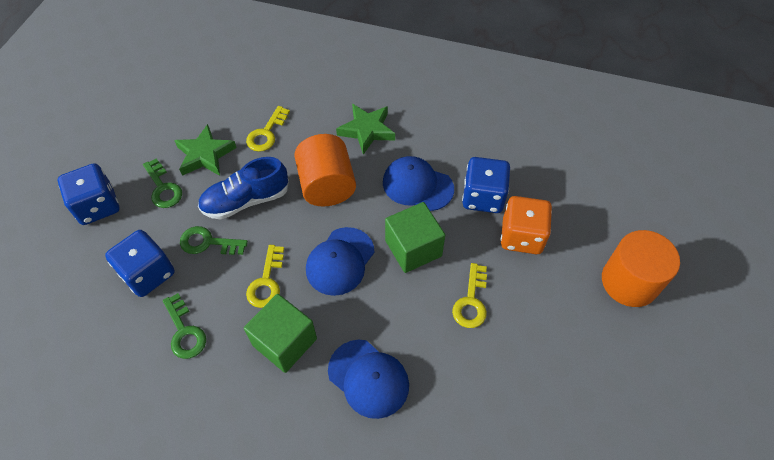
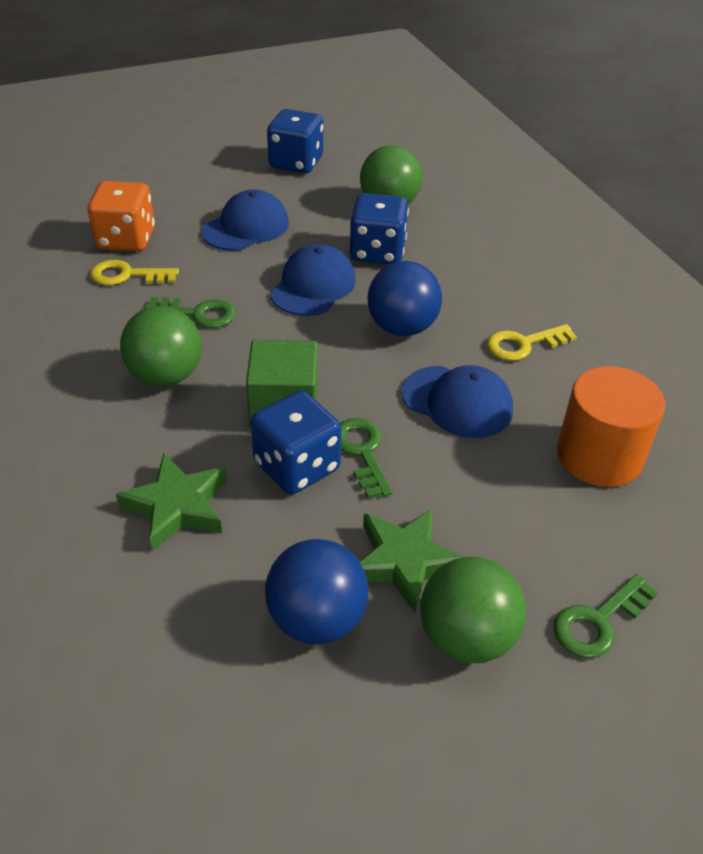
blue ball: 0 -> 2
blue shoe: 1 -> 0
green ball: 0 -> 3
green cube: 2 -> 1
orange cylinder: 2 -> 1
yellow key: 3 -> 2

